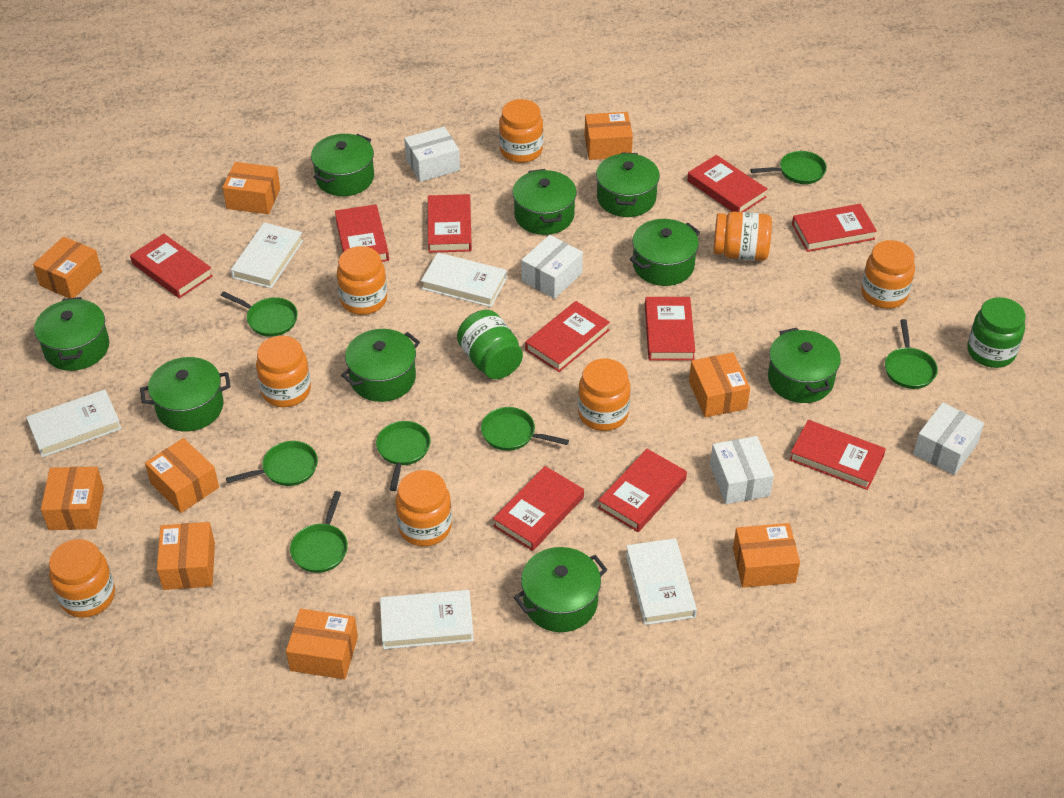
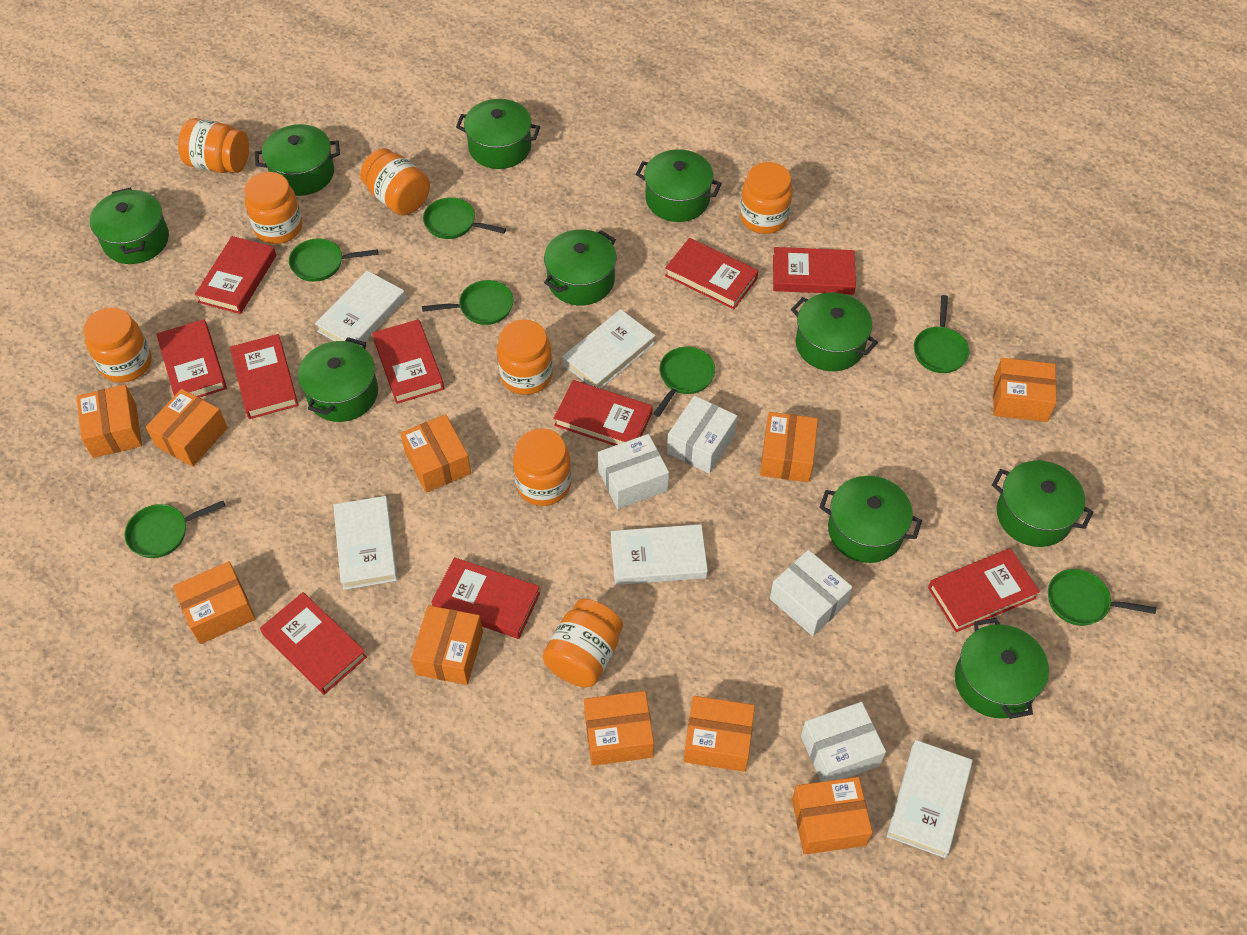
green jar: 2 -> 0
green pot: 9 -> 10
orange box: 9 -> 10

